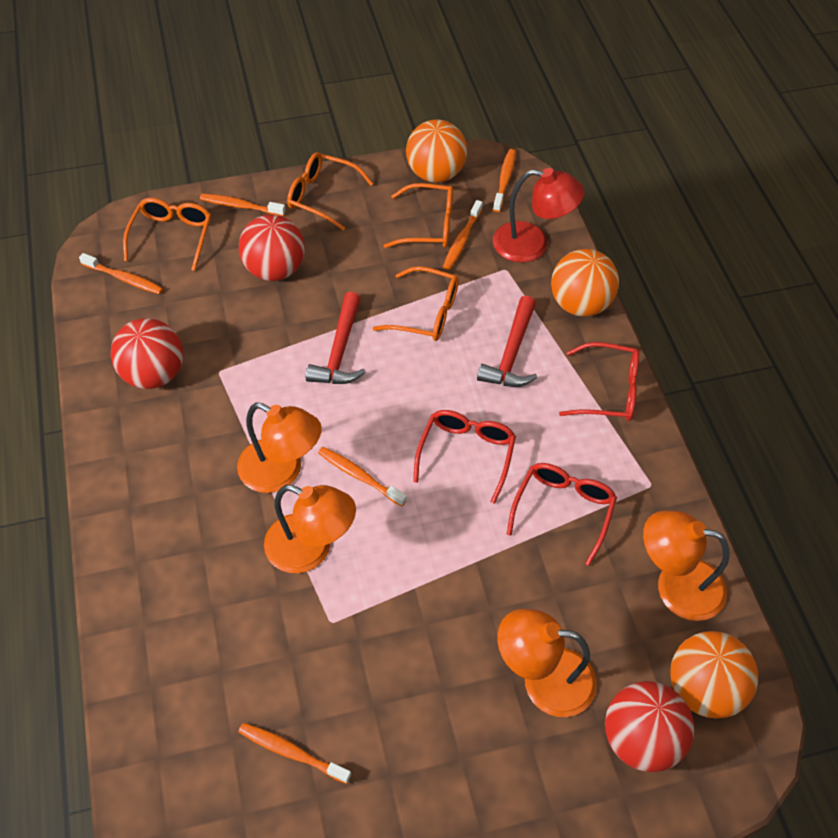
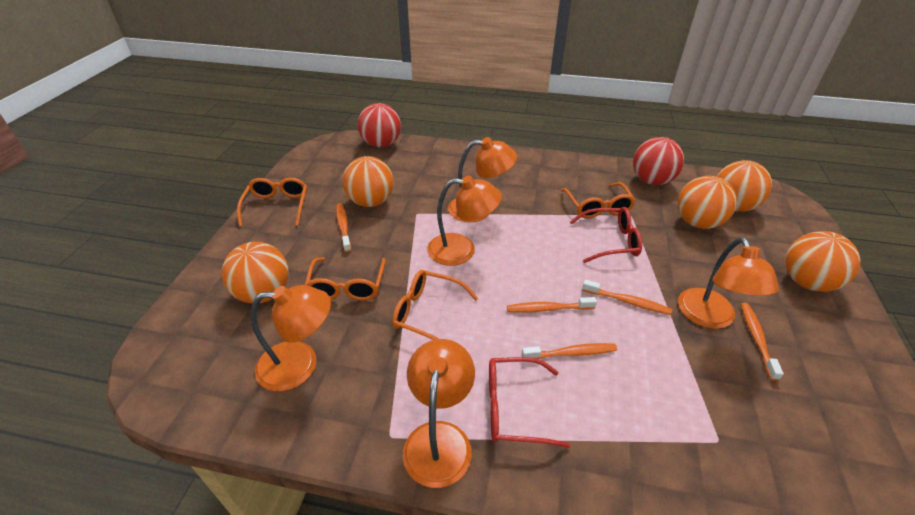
orange ball: 3 -> 5
orange lamp: 4 -> 5
orange toothbrush: 6 -> 5
red ball: 3 -> 2
red glasses: 3 -> 2
red hammer: 2 -> 0
red lamp: 1 -> 0

